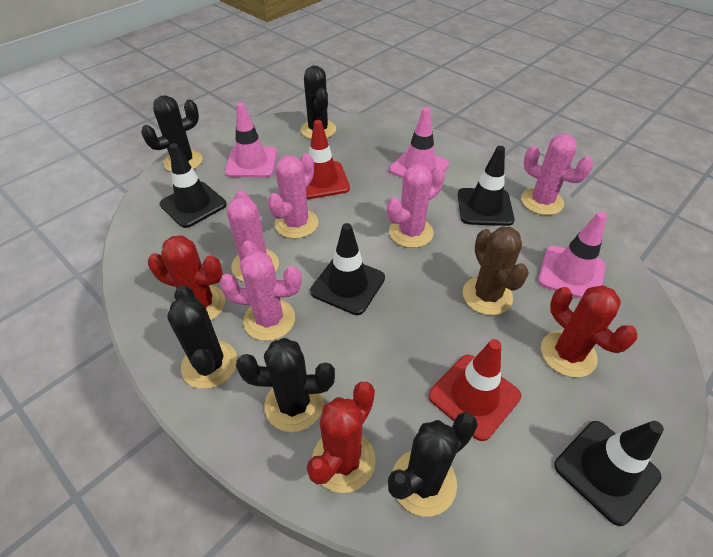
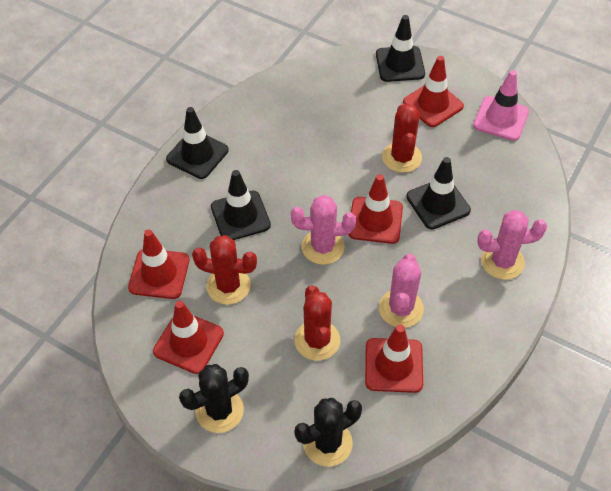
black cactus: 5 -> 2
brown cactus: 1 -> 0
pink cactus: 5 -> 3
pink traffic cone: 3 -> 1
red traffic cone: 2 -> 5

